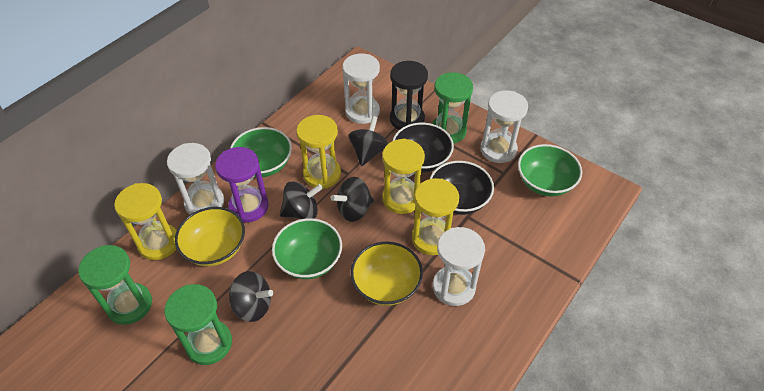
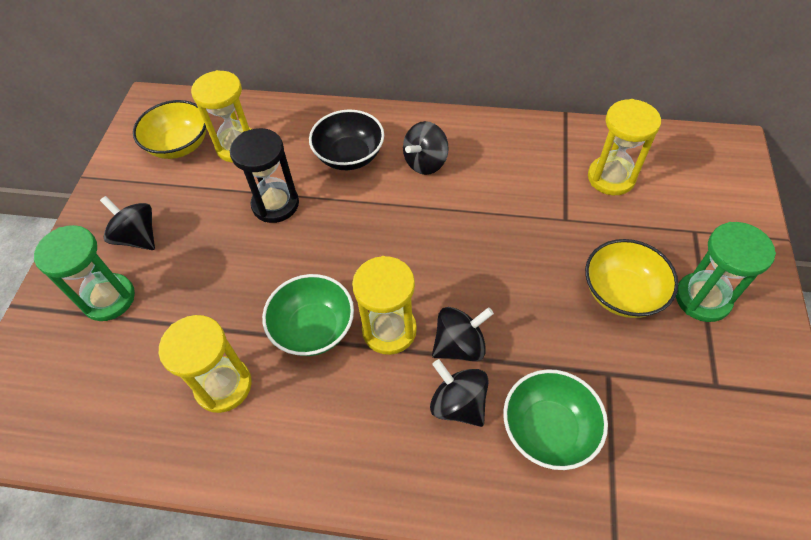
black bowl: 2 -> 1
green bowl: 3 -> 2
green hourglass: 3 -> 2
purple hourglass: 1 -> 0
white hourglass: 4 -> 0

